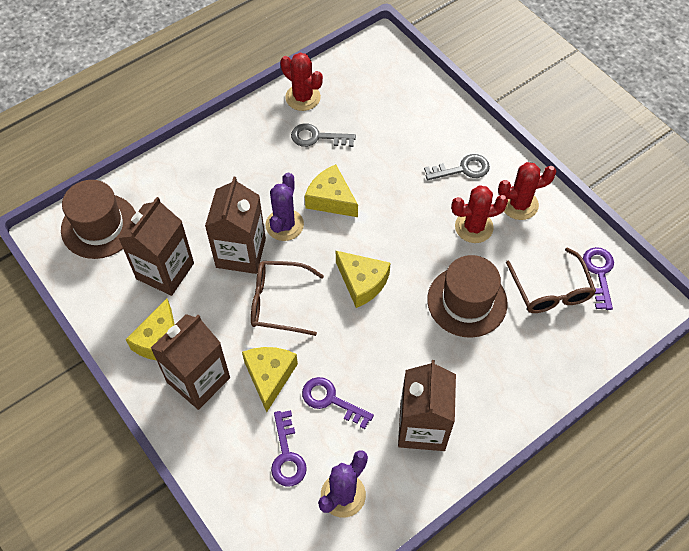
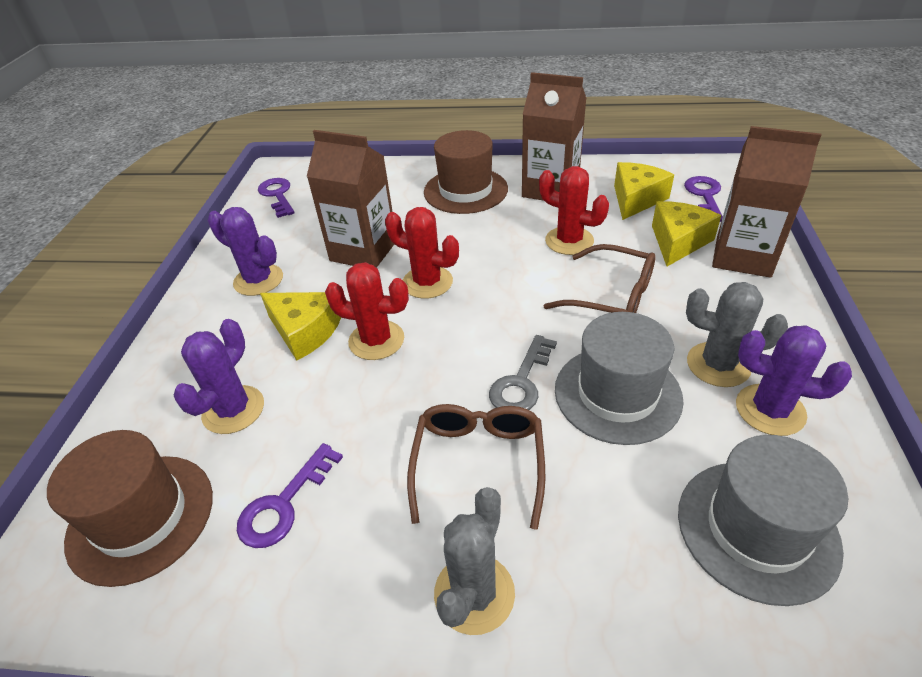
brown carton: 4 -> 3
grey cactus: 0 -> 2
grey hat: 0 -> 2
grey key: 2 -> 1
purple cactus: 2 -> 3
yellow cheese: 4 -> 3

